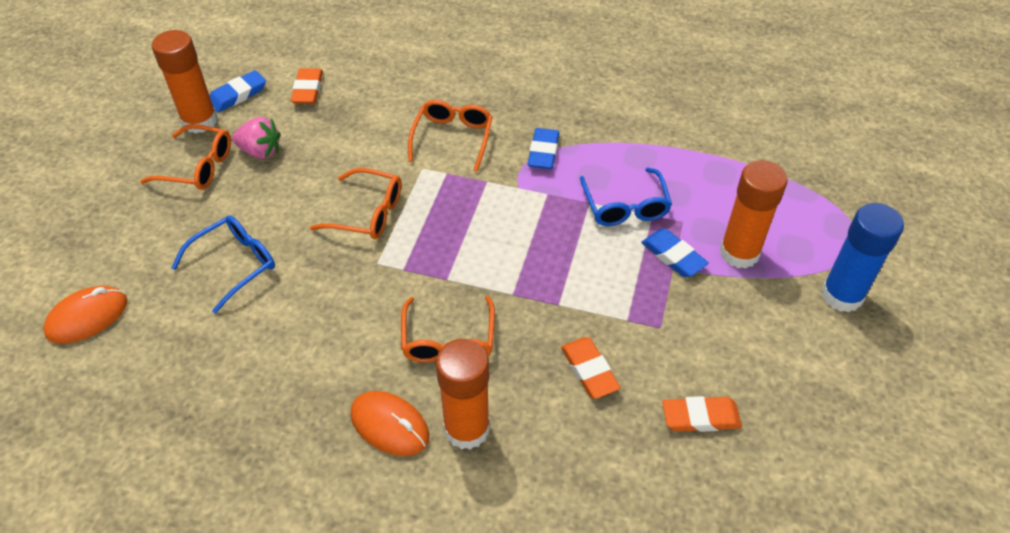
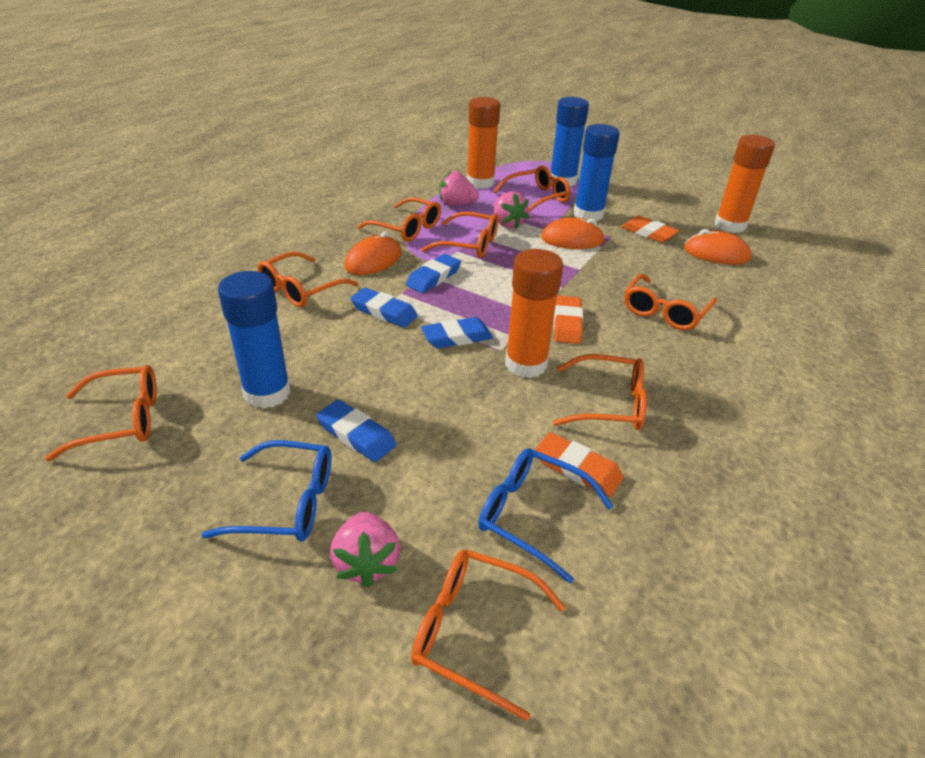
blue eraser: 3 -> 4
blue glue stick: 1 -> 3
orange glasses: 4 -> 8
orange mouse: 2 -> 3
pink strawberry: 1 -> 3

